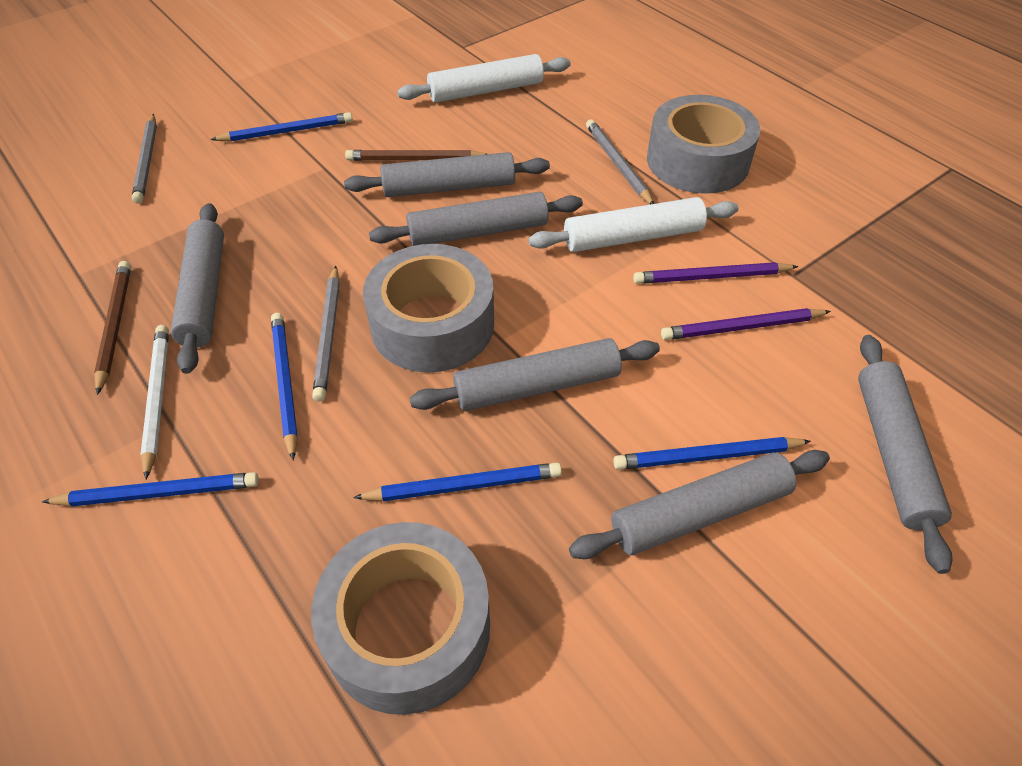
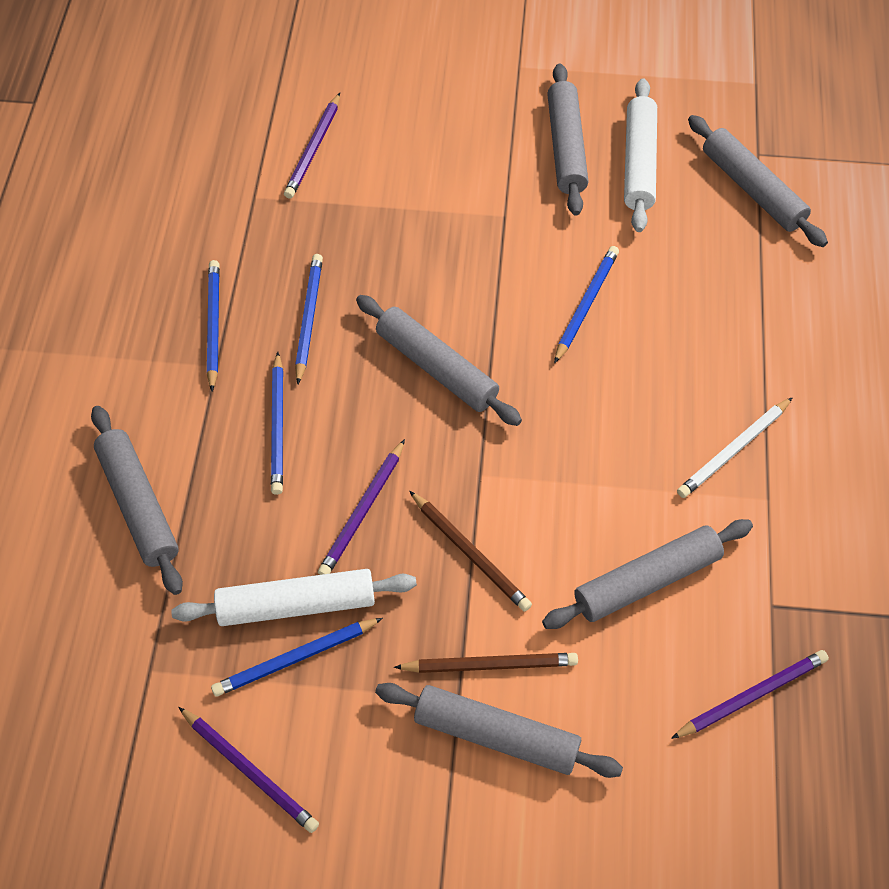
grey pencil: 3 -> 0
grey tape: 3 -> 0
purple pencil: 2 -> 4

